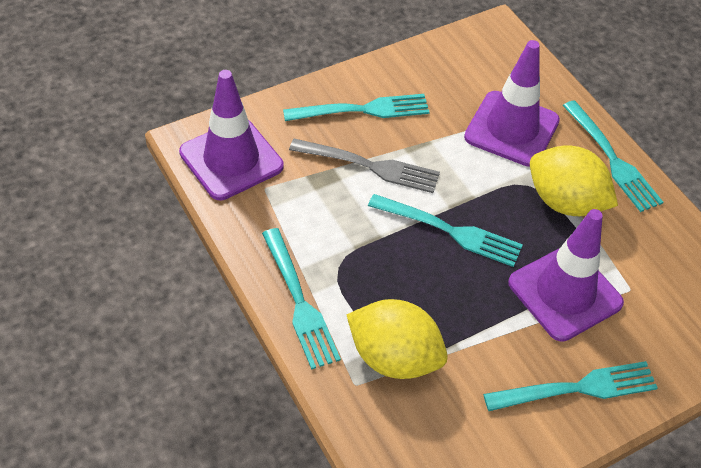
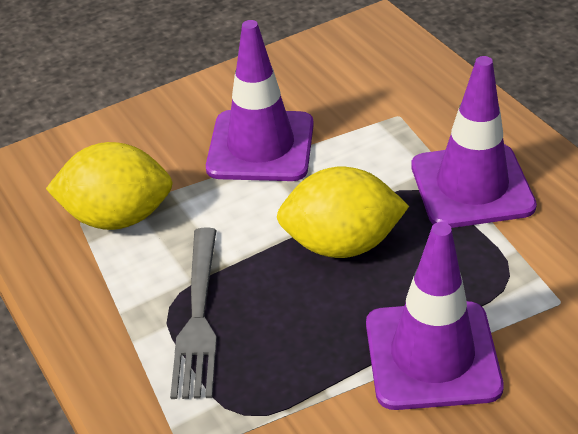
turquoise fork: 5 -> 0

